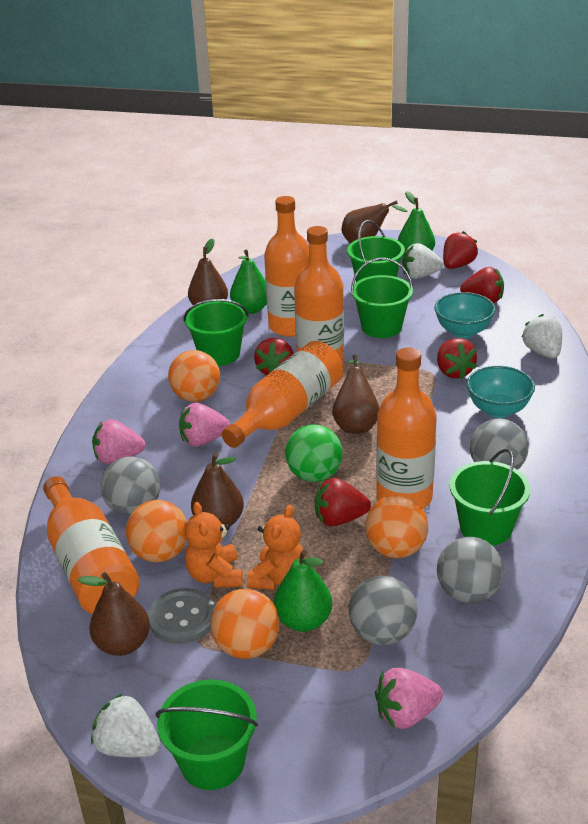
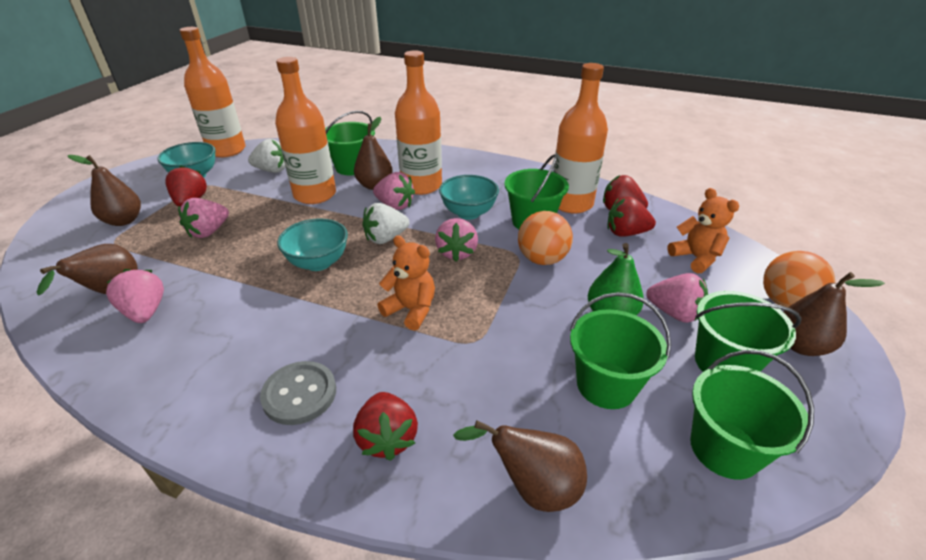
green ball: 1 -> 0
green pear: 3 -> 1
grey ball: 4 -> 0
orange ball: 4 -> 2
orange bottle: 5 -> 4
pink strawberry: 3 -> 5
red strawberry: 5 -> 4
turquoise bowl: 2 -> 3
white strawberry: 3 -> 2

